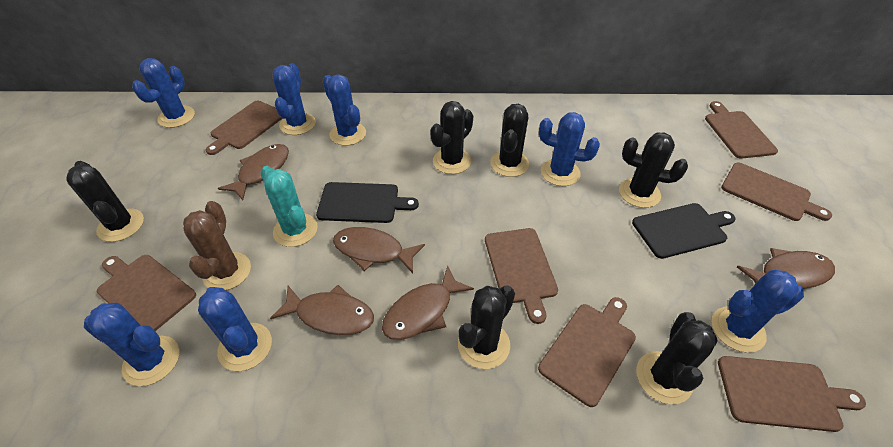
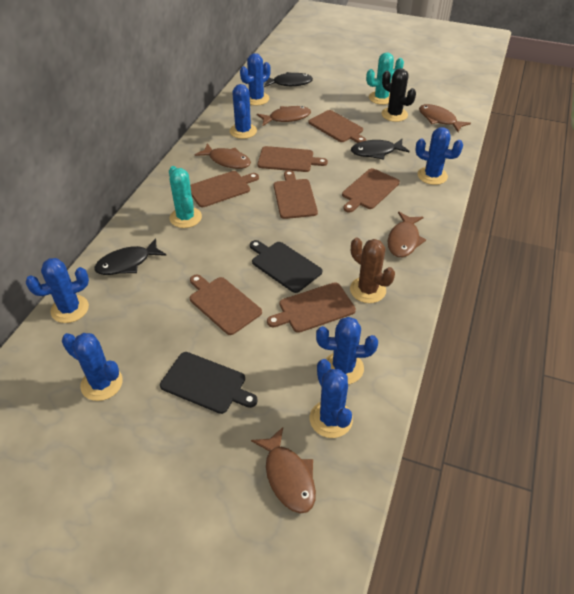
black cactus: 6 -> 1
black fish: 0 -> 3
turquoise cactus: 1 -> 2

